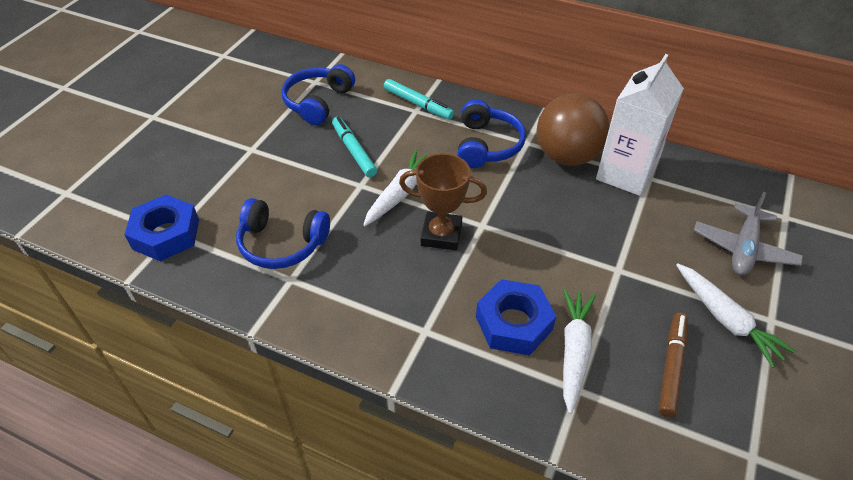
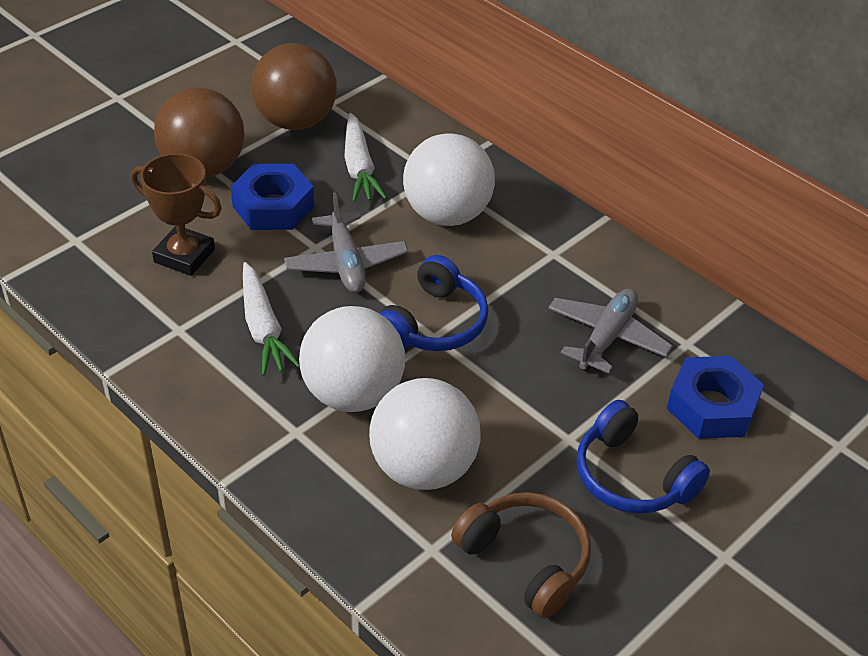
blue headphones: 3 -> 2
brown ball: 1 -> 2
brown headphones: 0 -> 1
brown marker: 1 -> 0
grey plane: 1 -> 2
turquoise marker: 2 -> 0
white ball: 0 -> 3
white carrot: 3 -> 2
white carton: 1 -> 0

